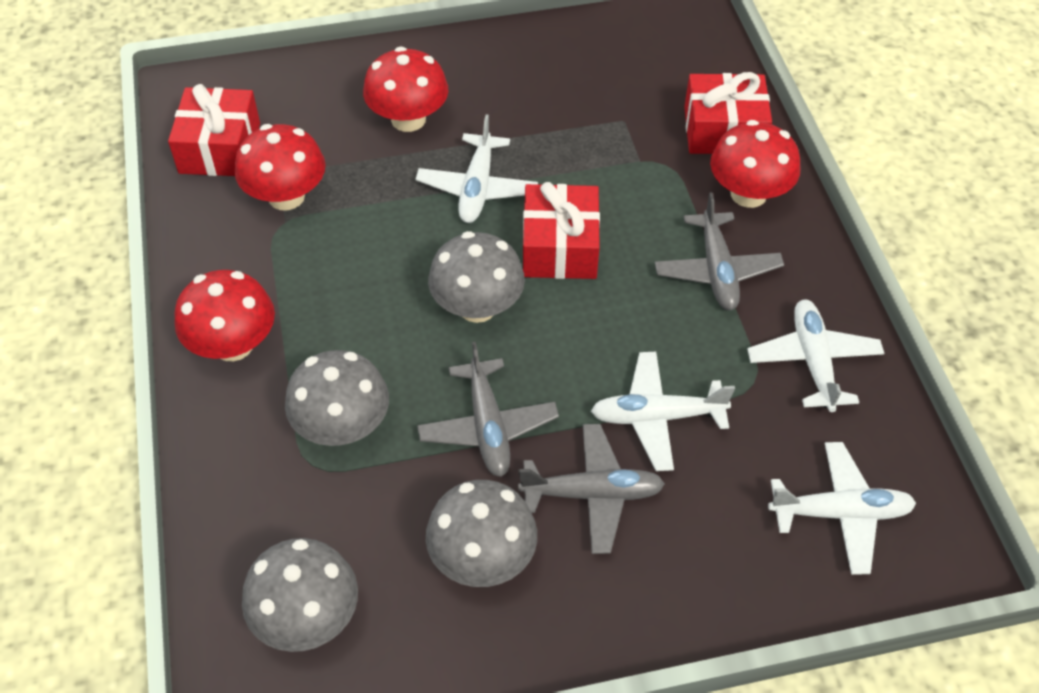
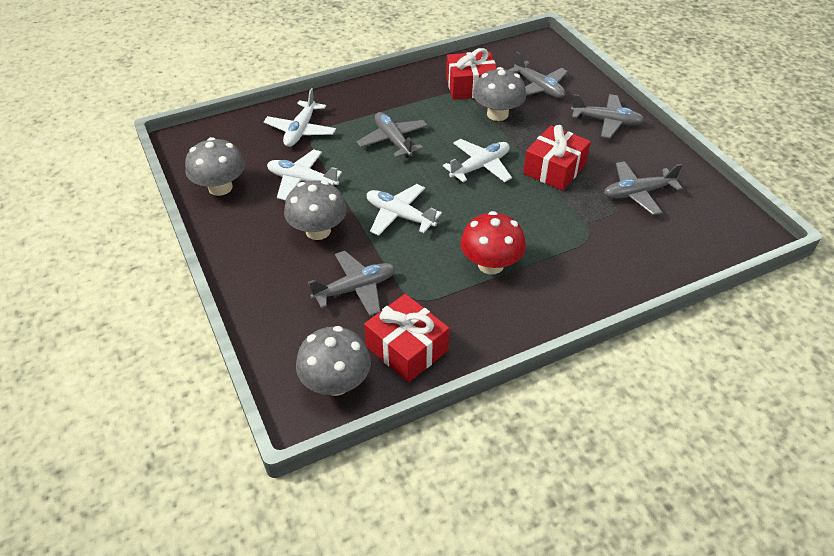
grey plane: 3 -> 5
red mushroom: 4 -> 1

